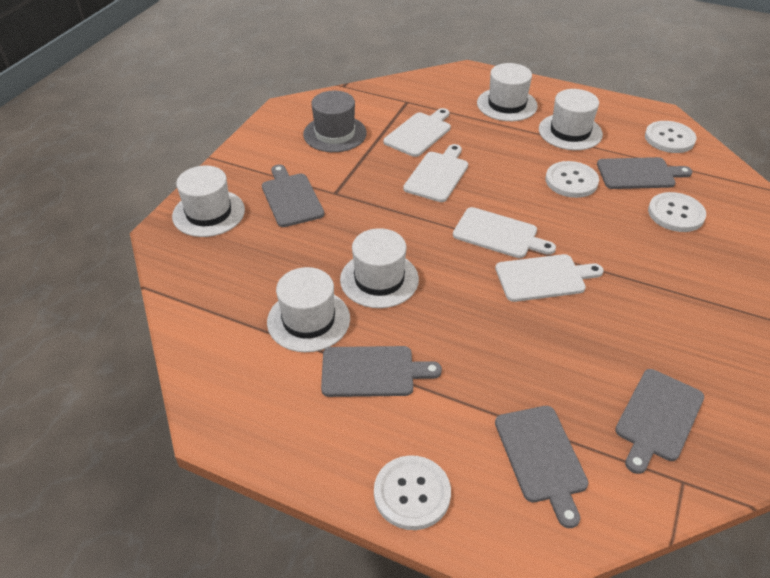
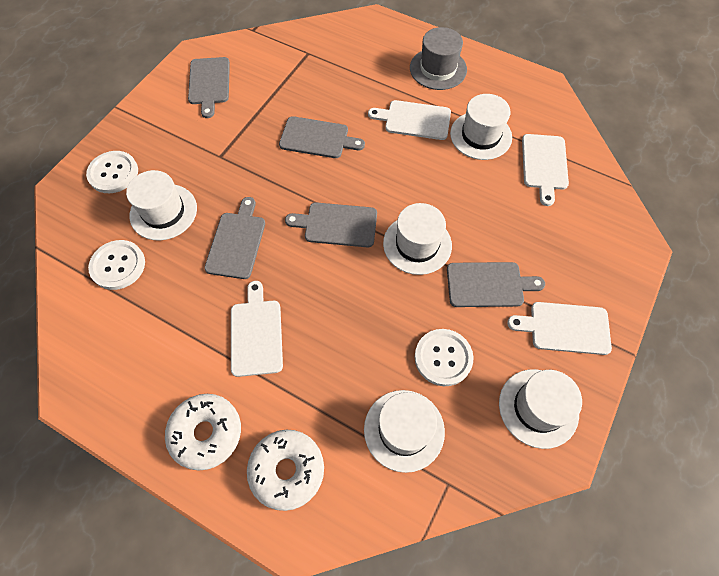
white button: 4 -> 3
white donut: 0 -> 2

